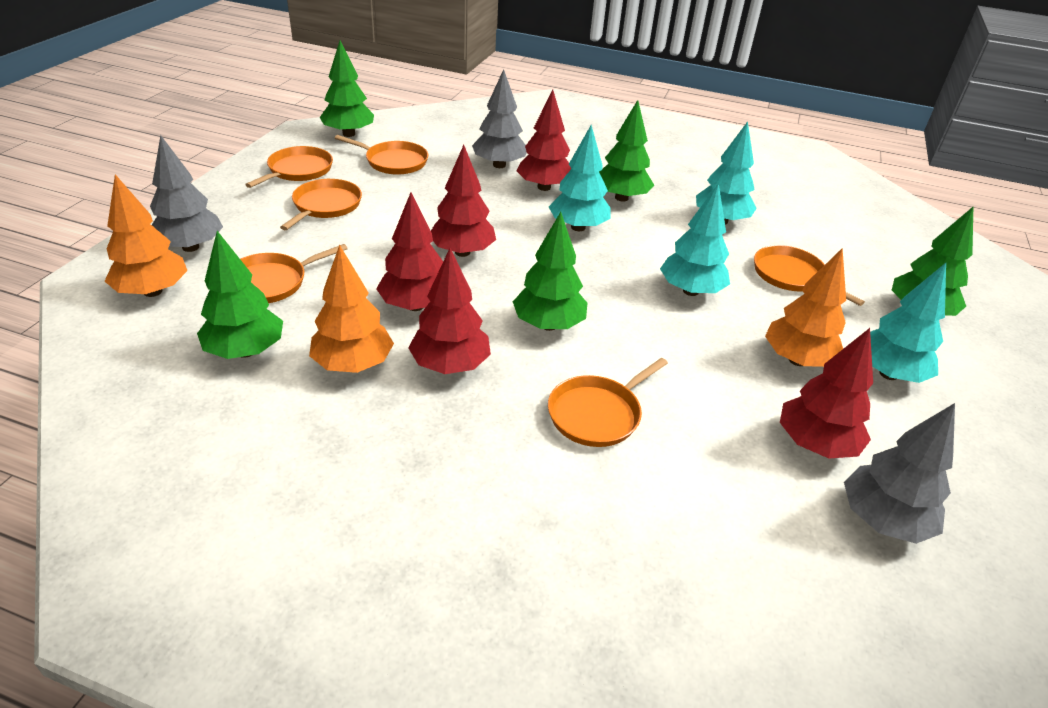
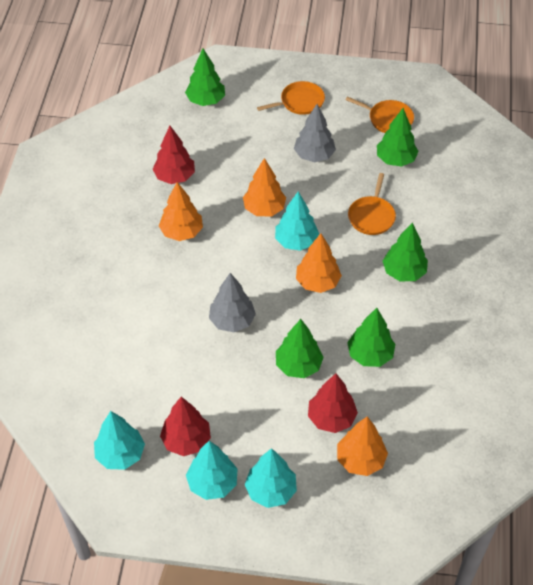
grey tree: 3 -> 2
orange pan: 6 -> 3
orange tree: 3 -> 4
red tree: 5 -> 3

